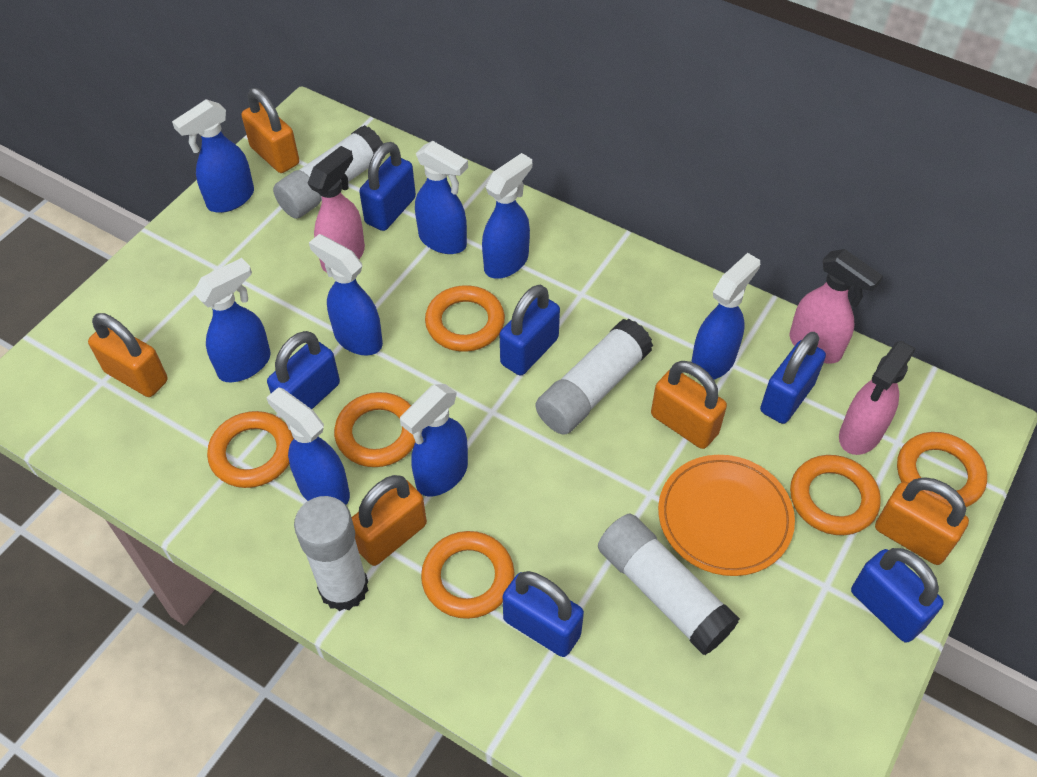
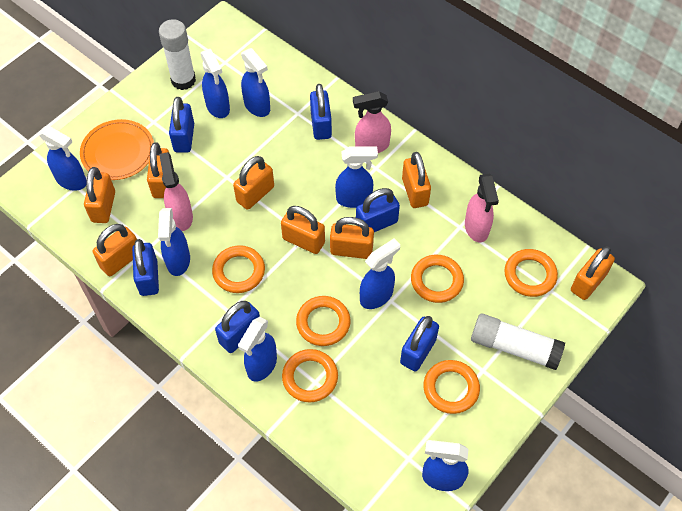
orange padlock: 5 -> 8
white glue stick: 4 -> 2

